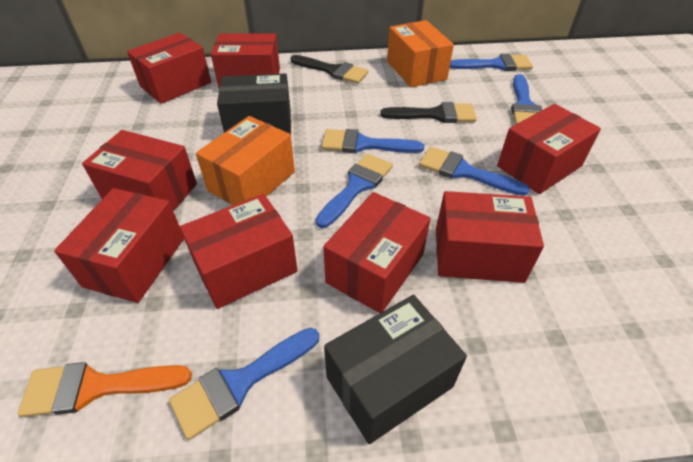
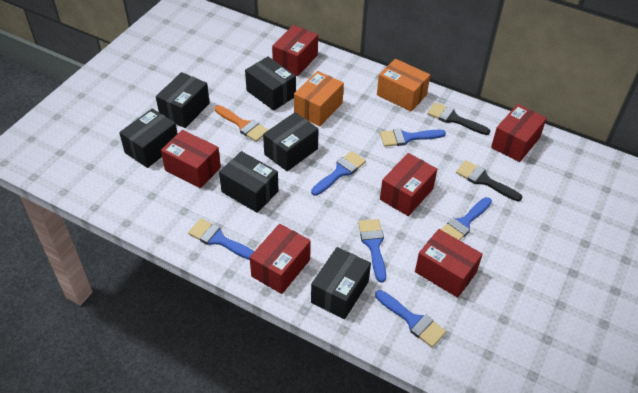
black box: 2 -> 6
red box: 8 -> 6

